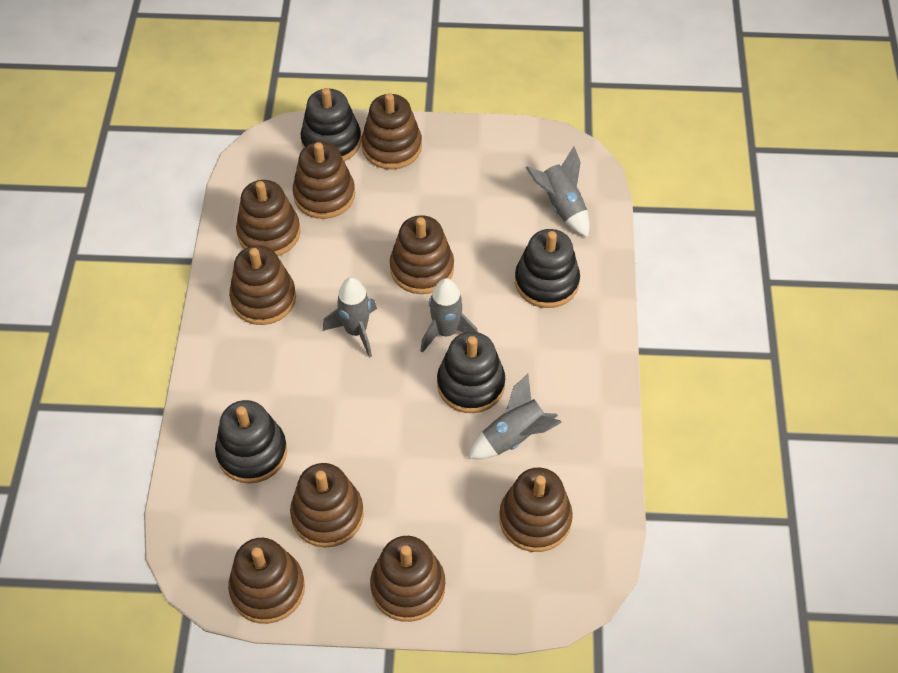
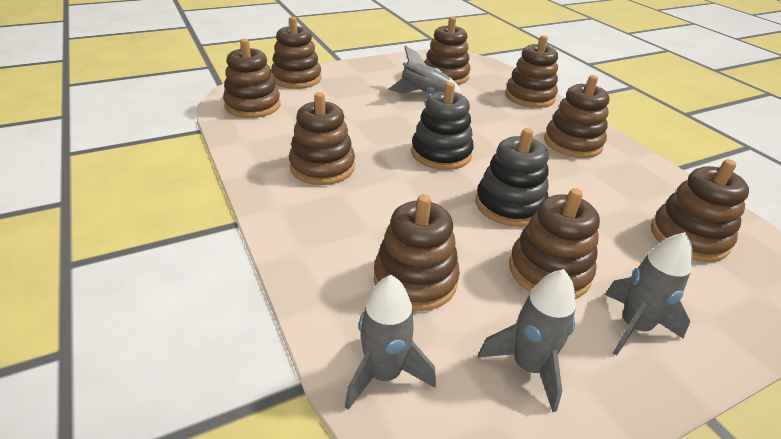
black stacking toy: 4 -> 2

